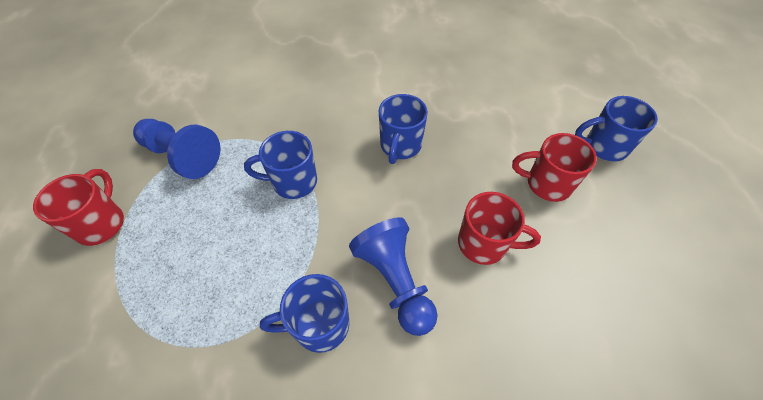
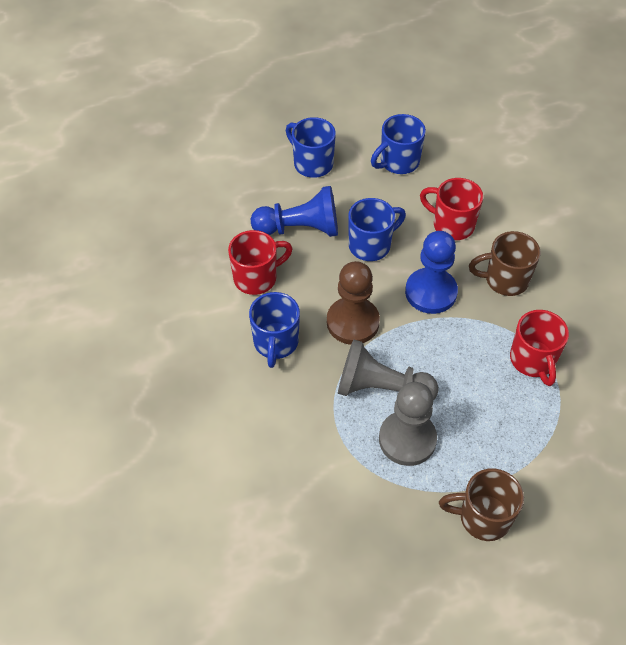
brown mug: 0 -> 2
brown pawn: 0 -> 1
grey pawn: 0 -> 2

